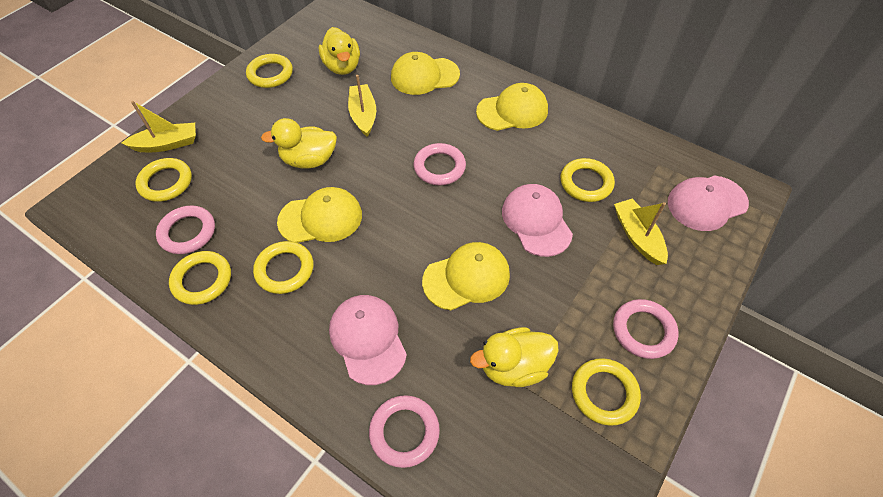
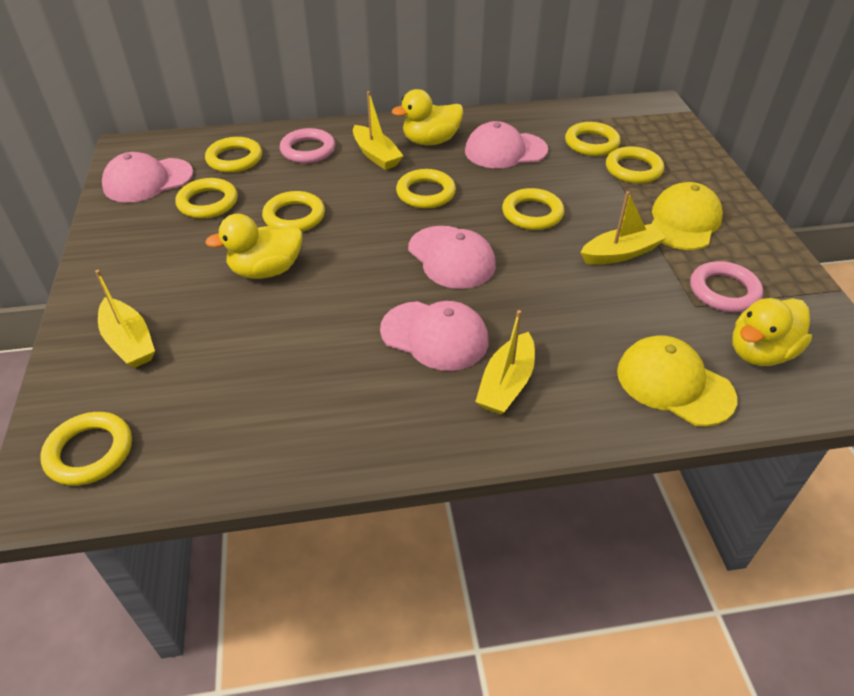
pink cap: 3 -> 4
pink ring: 4 -> 2
yellow boat: 3 -> 4
yellow cap: 4 -> 2
yellow ring: 6 -> 8

